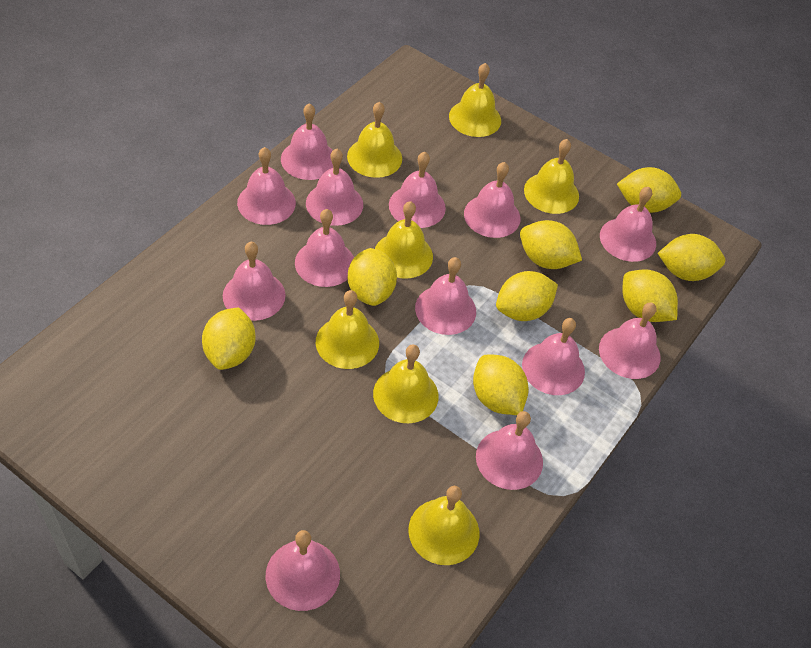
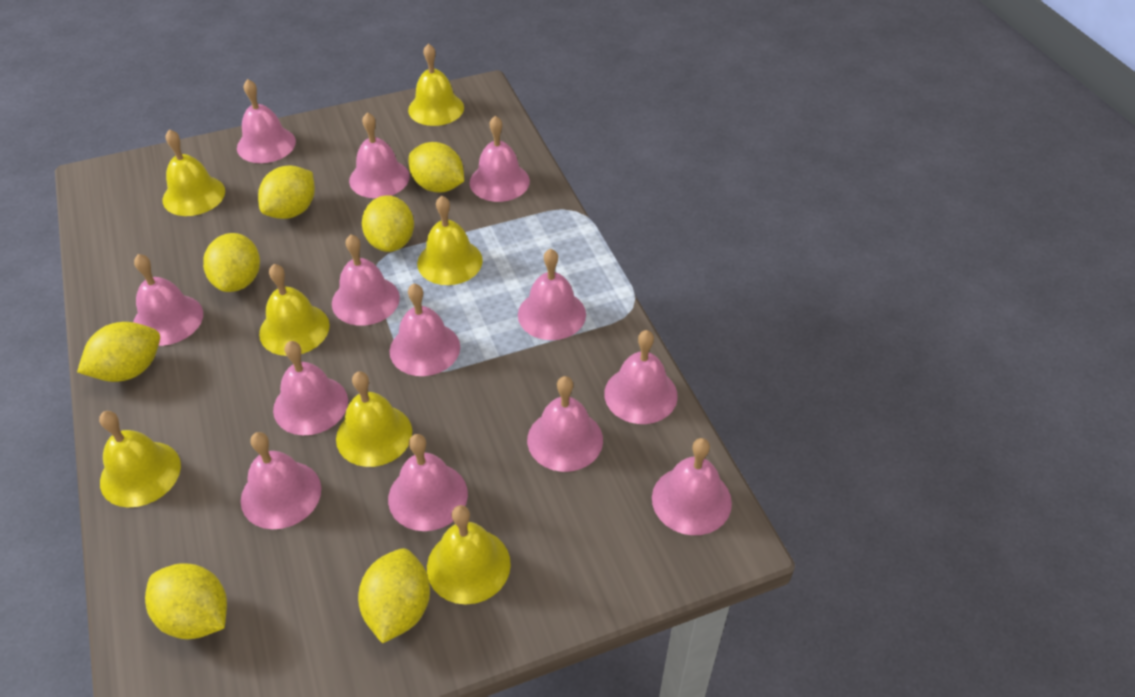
yellow lemon: 8 -> 7

